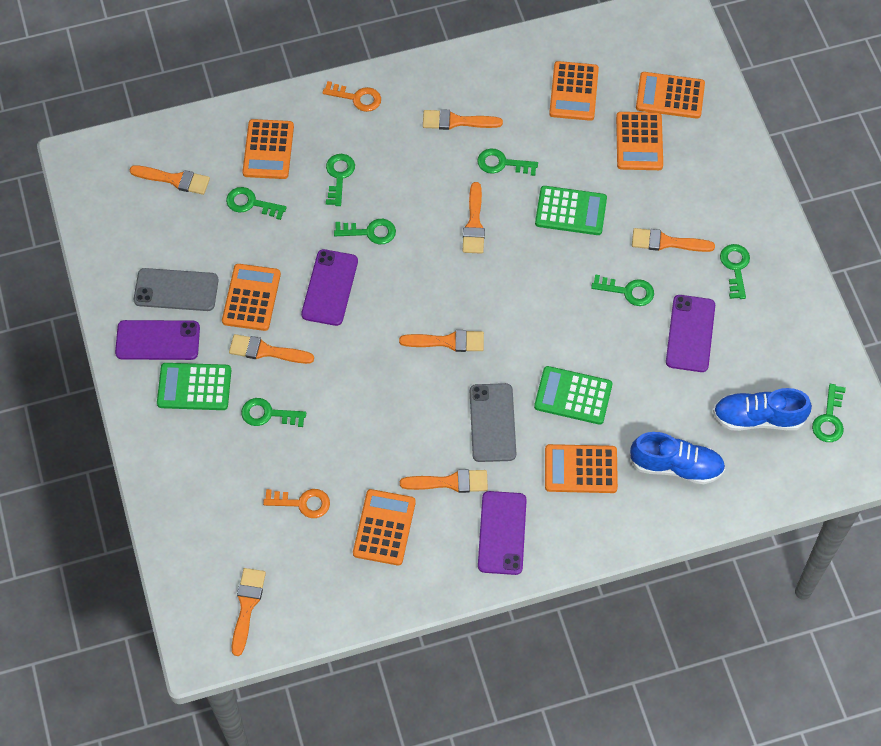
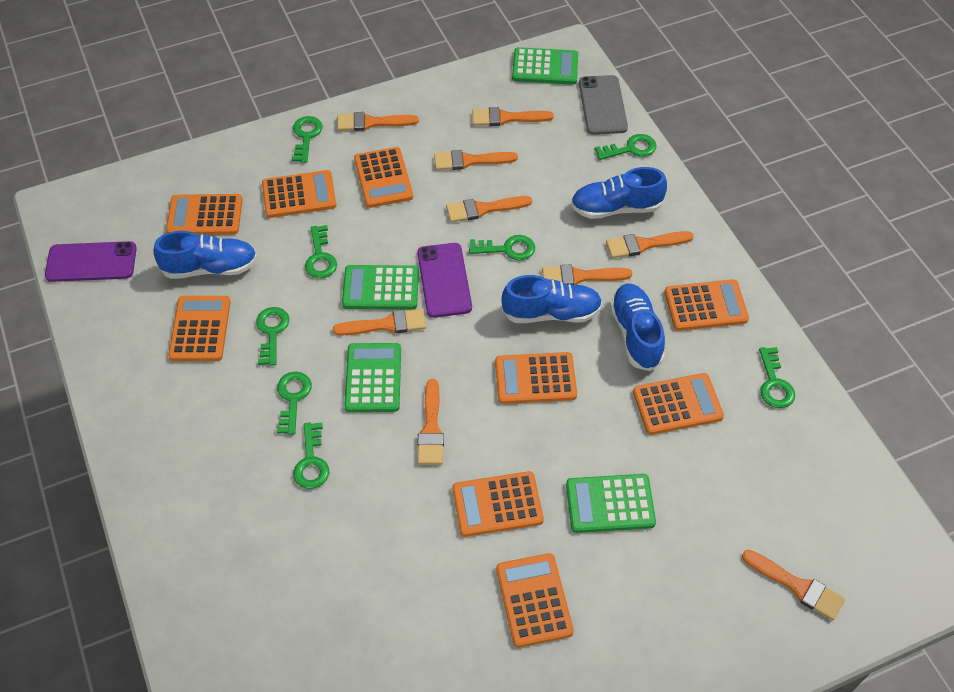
blue shoe: 2 -> 4
green calculator: 3 -> 4
grey phone: 2 -> 1
orange brush: 8 -> 9
orange calculator: 7 -> 9
orange key: 2 -> 0
purple phone: 4 -> 2

